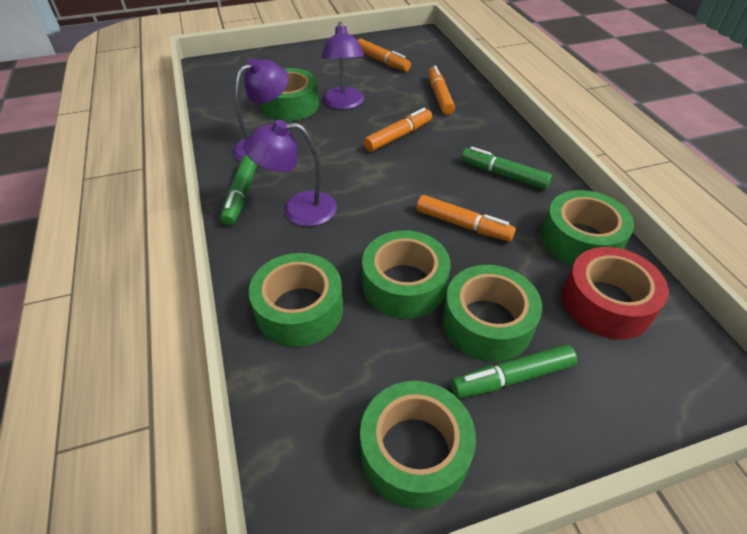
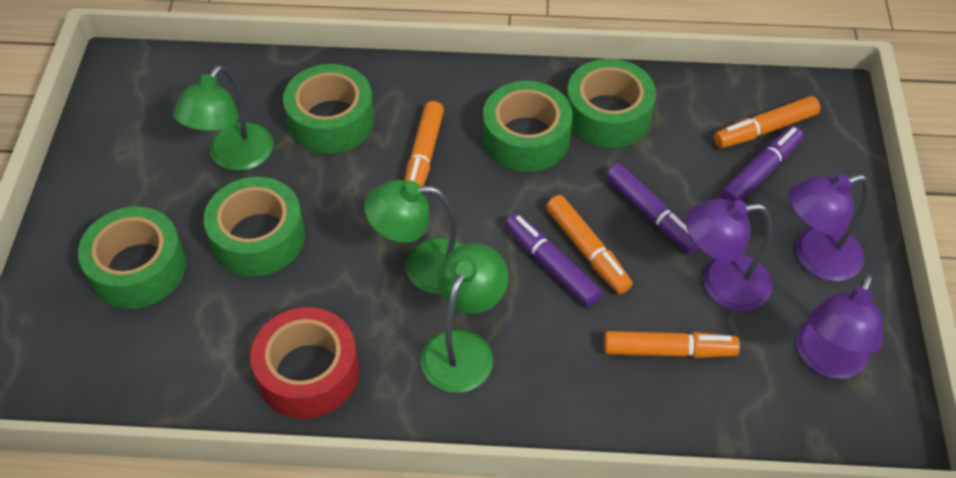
green lamp: 0 -> 3
green marker: 3 -> 0
green tape: 6 -> 5
purple marker: 0 -> 3

